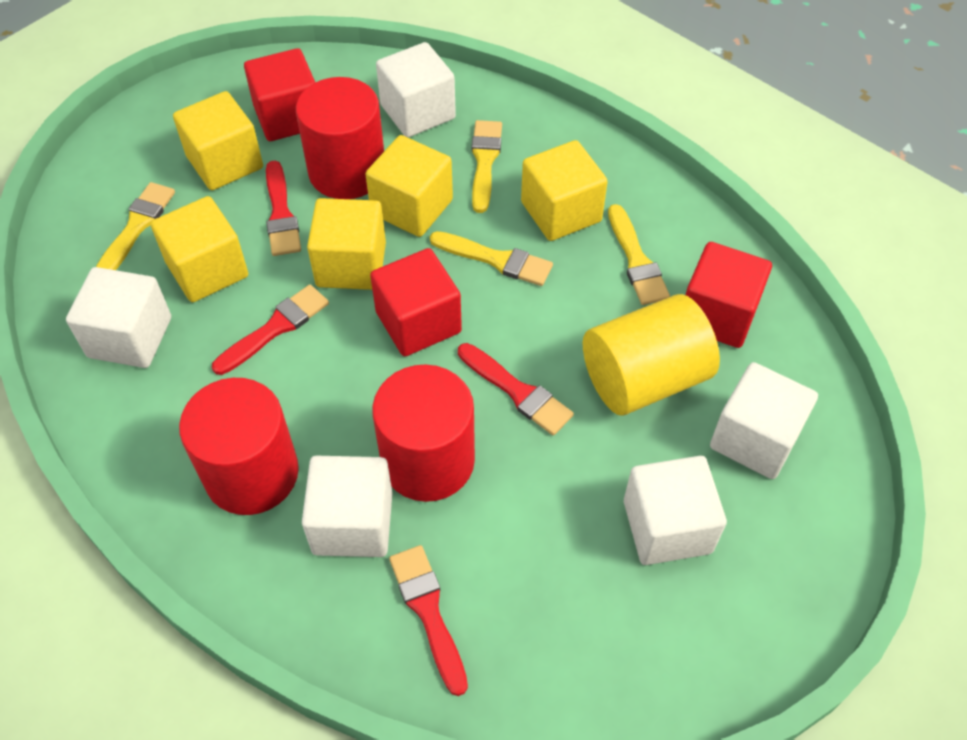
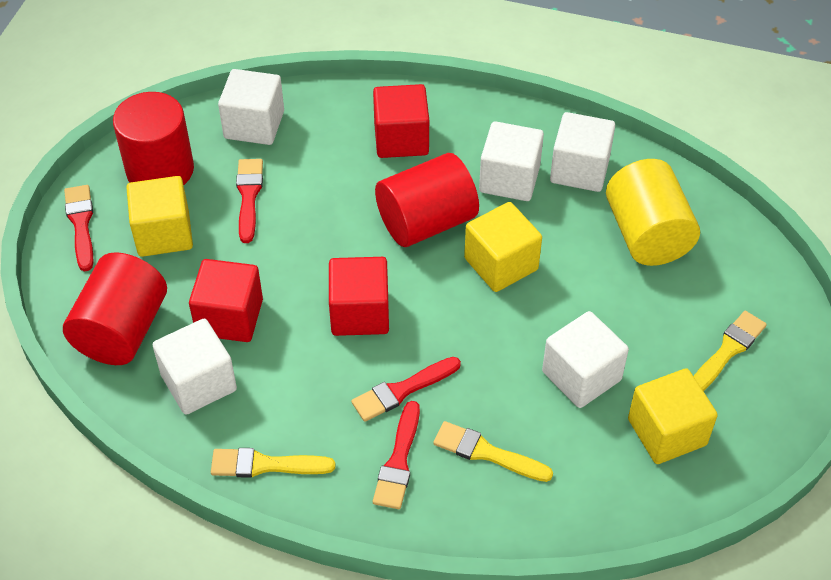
yellow brush: 4 -> 3
yellow cube: 5 -> 3

